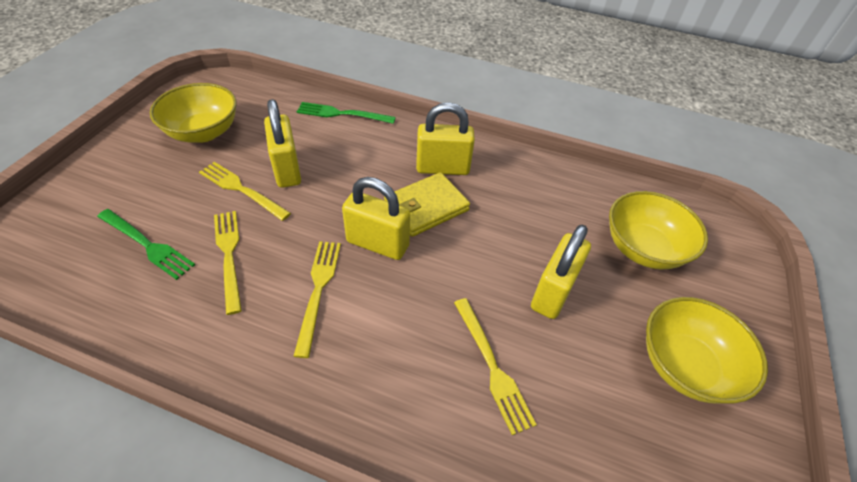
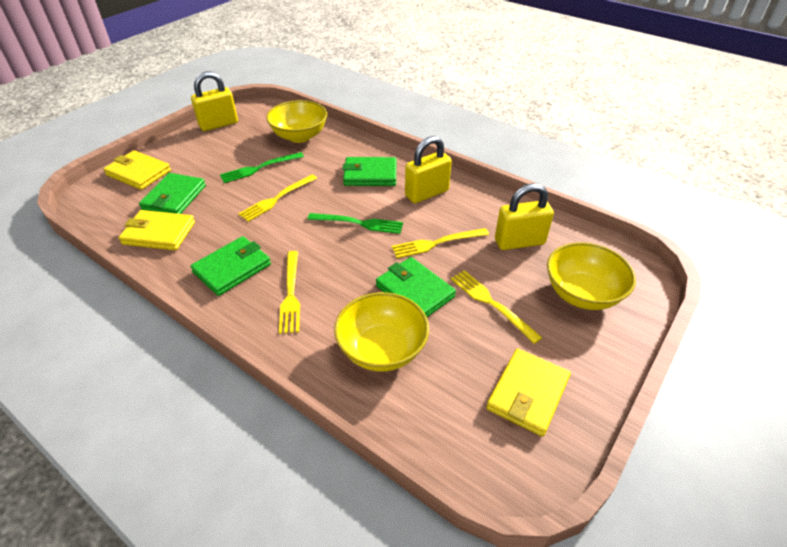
green wallet: 0 -> 4
yellow padlock: 4 -> 3
yellow wallet: 1 -> 3

